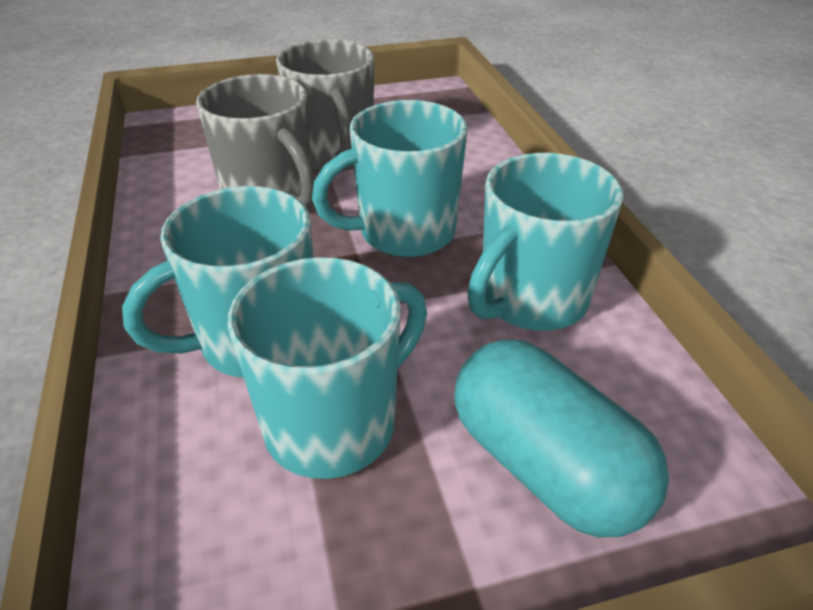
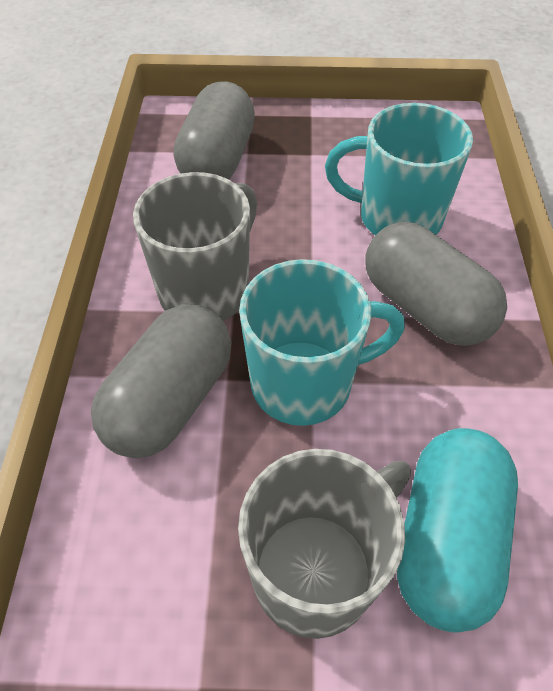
grey capsule: 0 -> 3
turquoise mug: 4 -> 2

